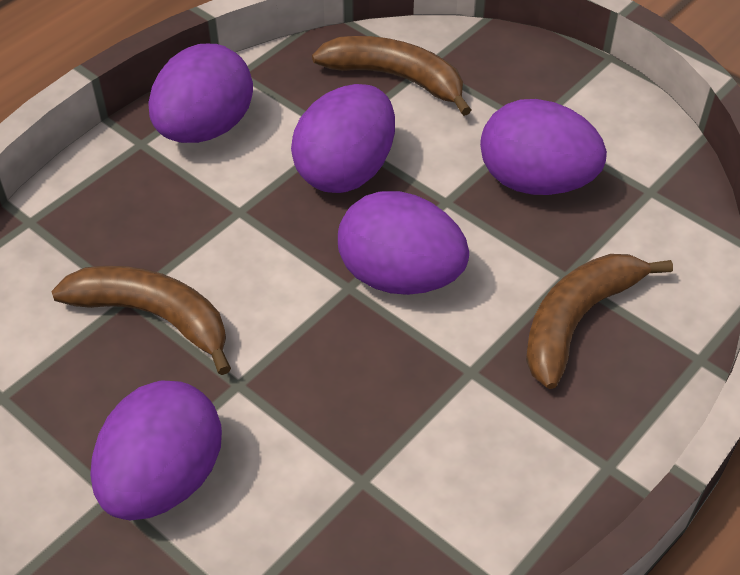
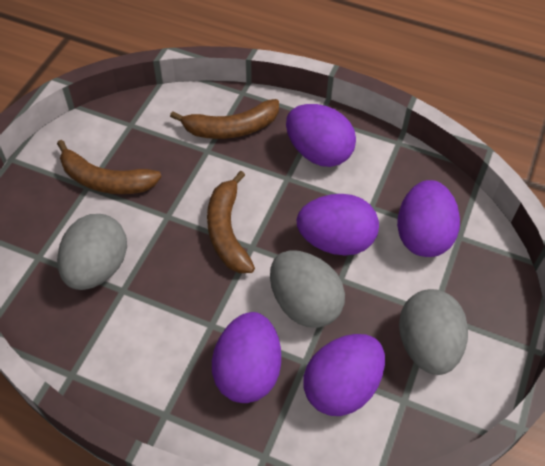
grey egg: 0 -> 3

